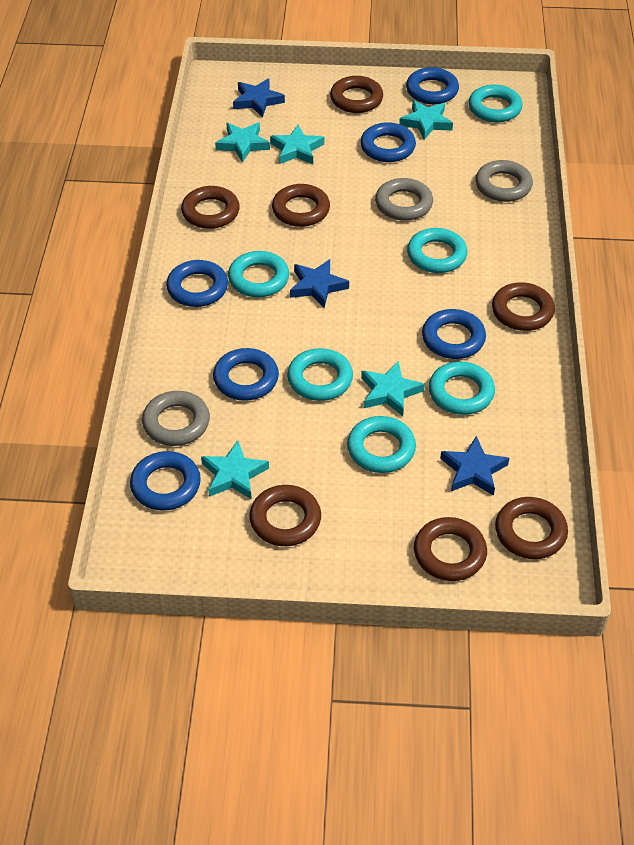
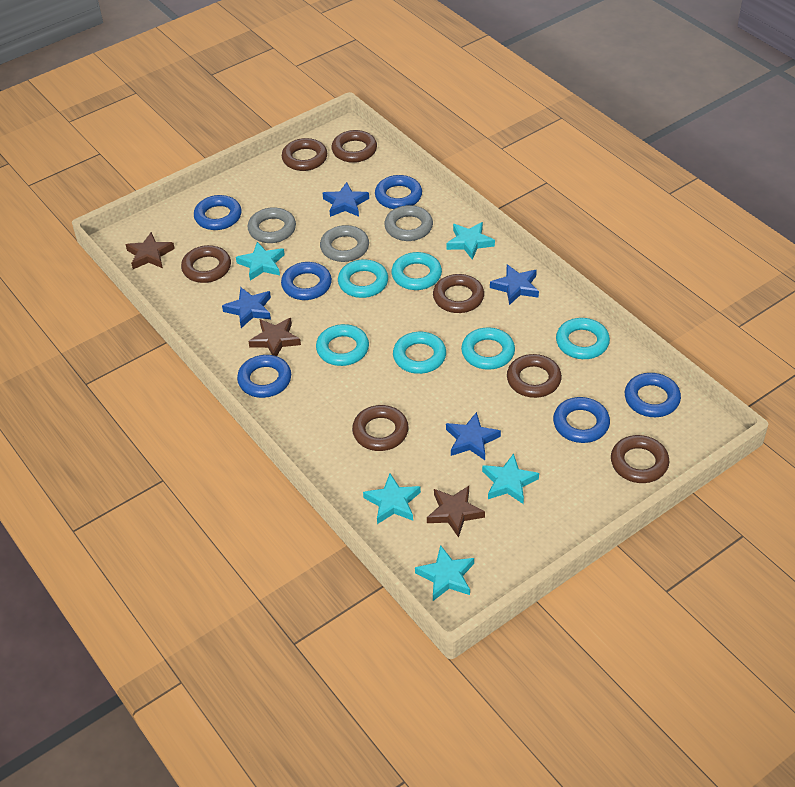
blue star: 3 -> 4
brown star: 0 -> 3

